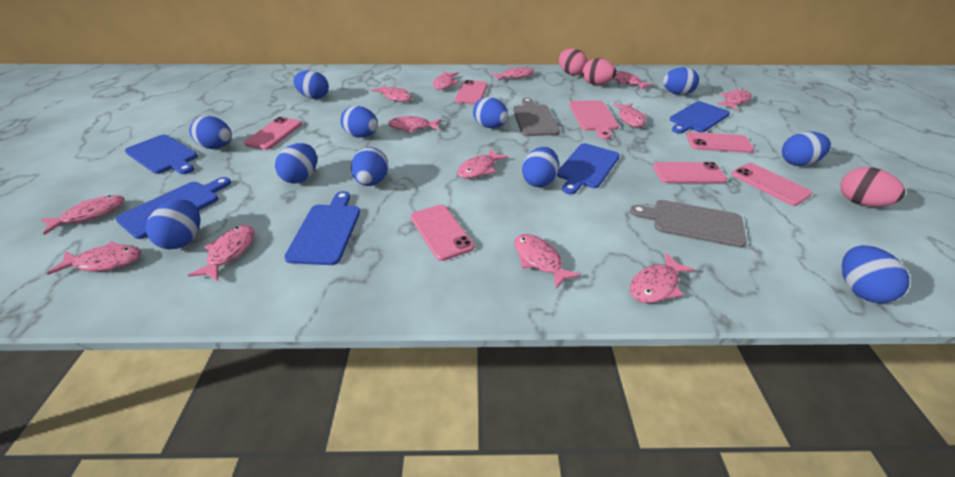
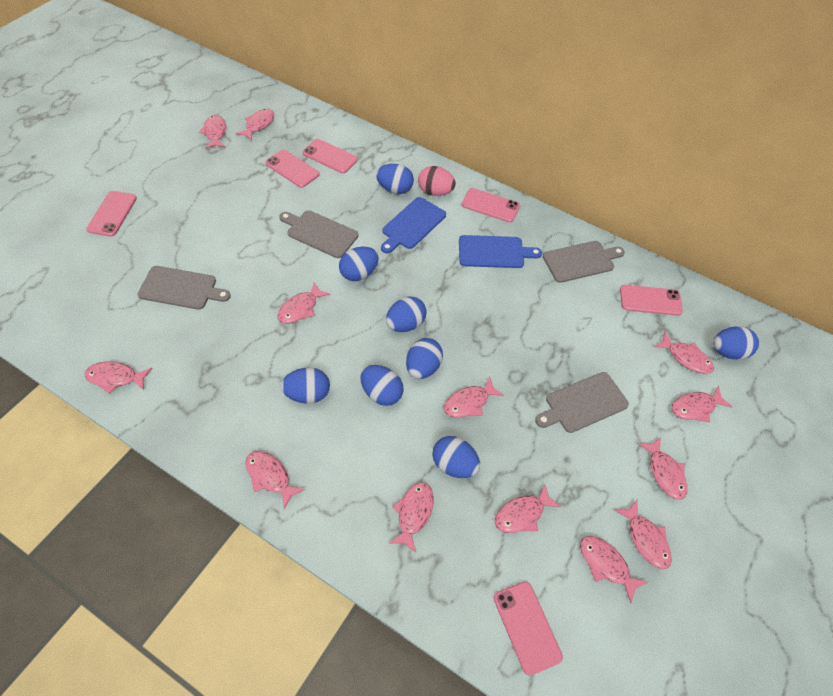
blue cutting board: 5 -> 2
blue egg: 11 -> 8
grey cutting board: 2 -> 4
pink cutting board: 1 -> 0
pink egg: 3 -> 1

